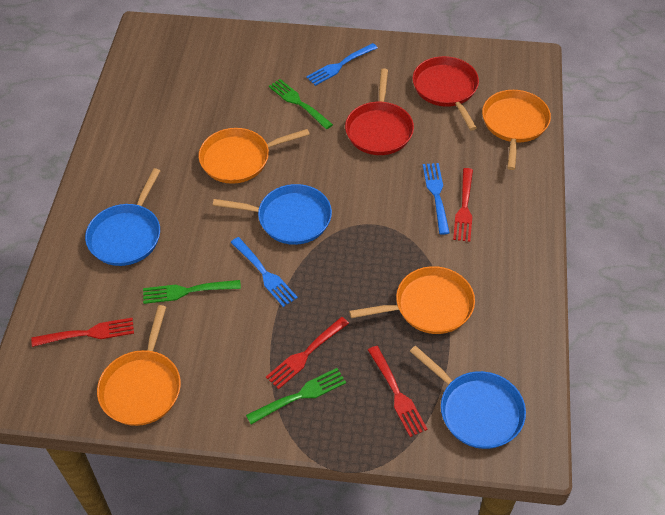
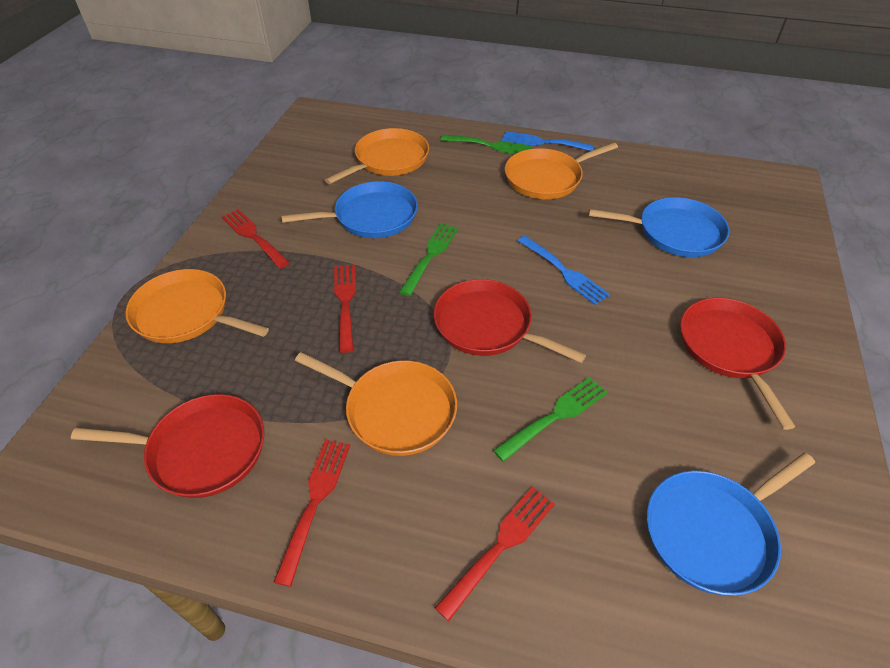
blue fork: 3 -> 2
red pan: 2 -> 3

